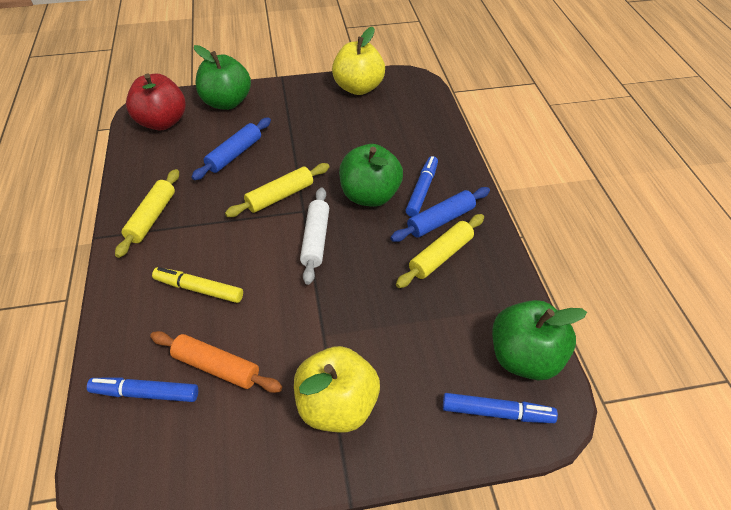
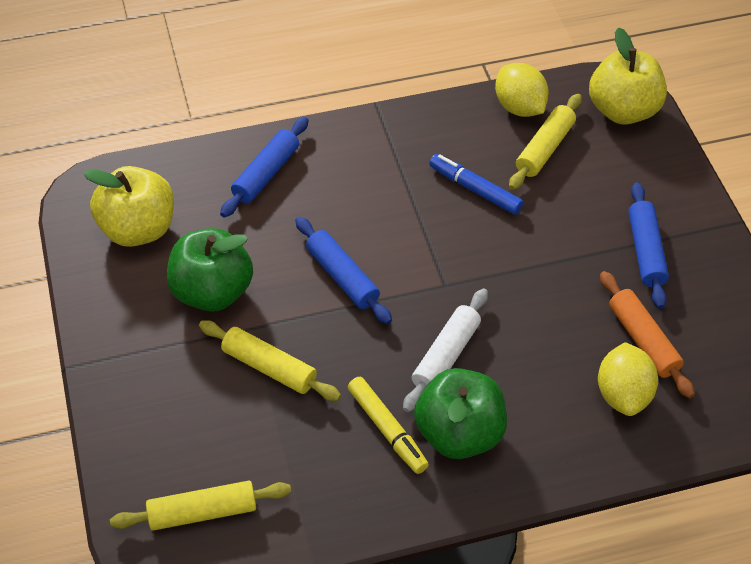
blue marker: 3 -> 1
blue rolling pin: 2 -> 3
green apple: 3 -> 2
red apple: 1 -> 0
yellow lemon: 0 -> 2

